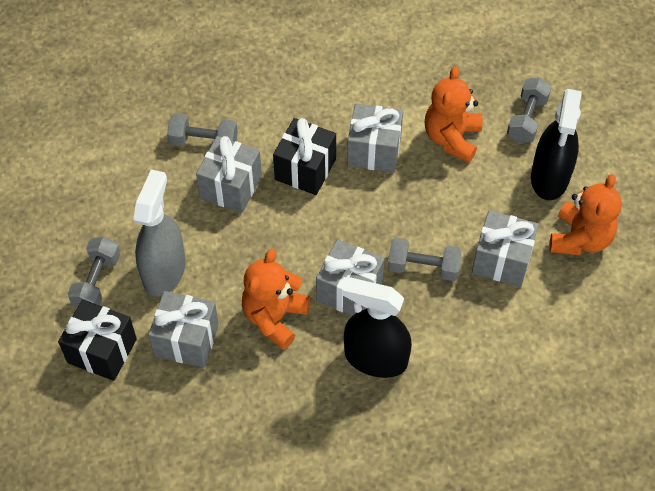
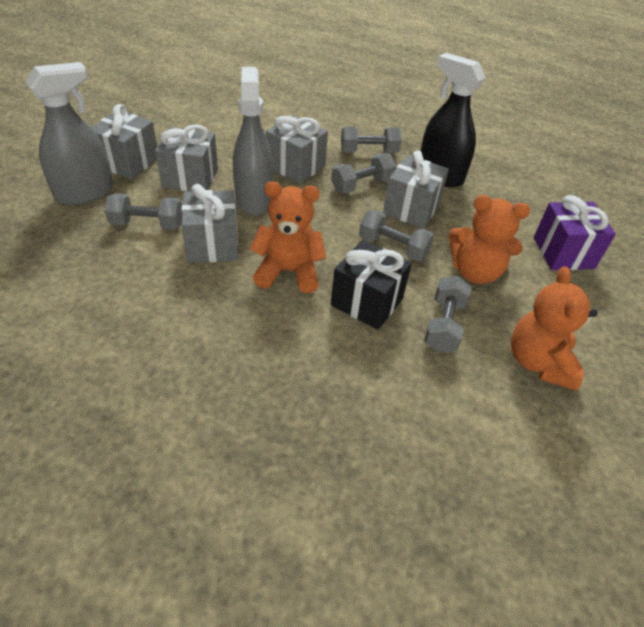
black gift: 2 -> 1
black spray bottle: 2 -> 1
grey dumbbell: 4 -> 5
grey spray bottle: 1 -> 2
purple gift: 0 -> 1

